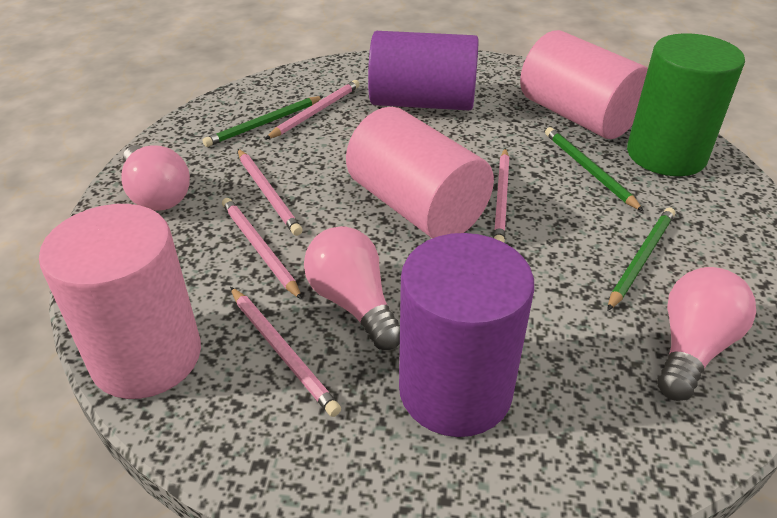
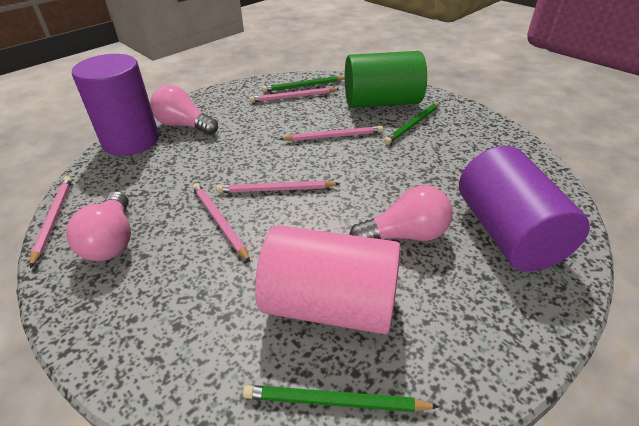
pink cylinder: 3 -> 1

